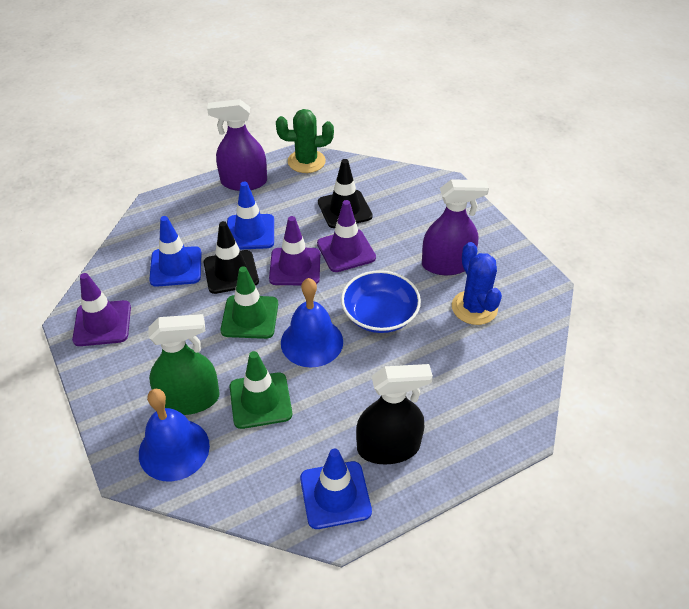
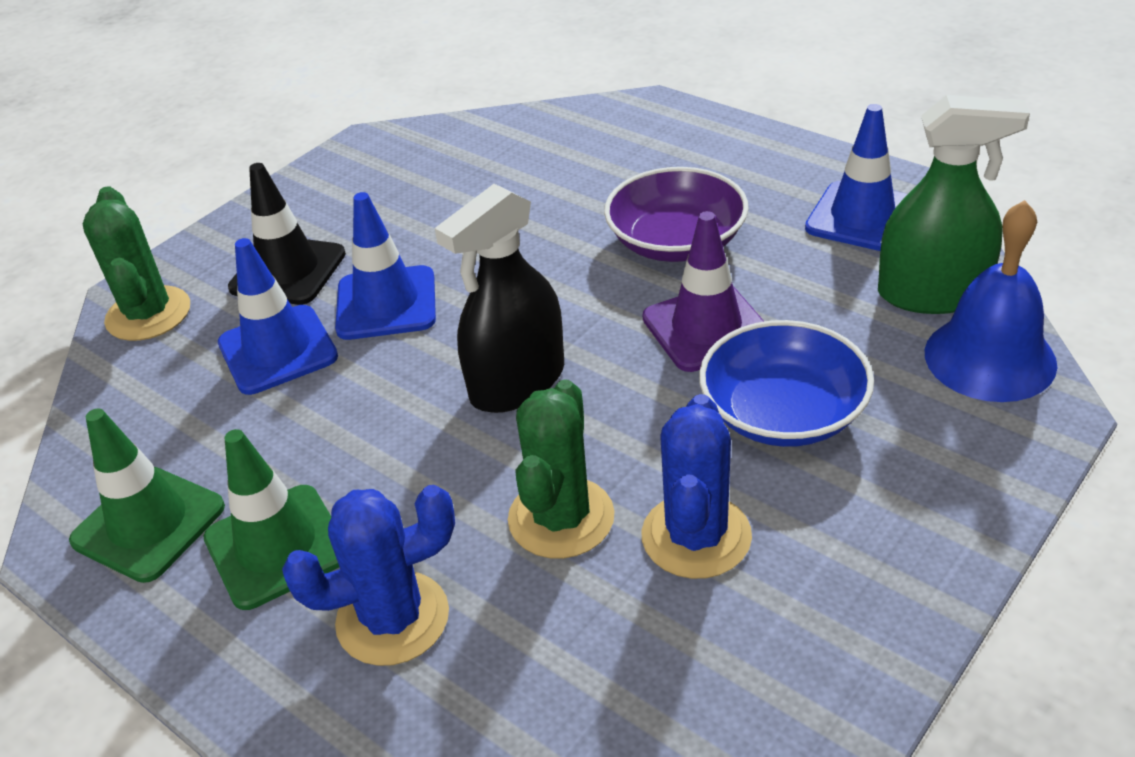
black traffic cone: 2 -> 1
blue bell: 2 -> 1
blue cactus: 1 -> 2
green cactus: 1 -> 2
purple bowl: 0 -> 1
purple spray bottle: 2 -> 0
purple traffic cone: 3 -> 1

